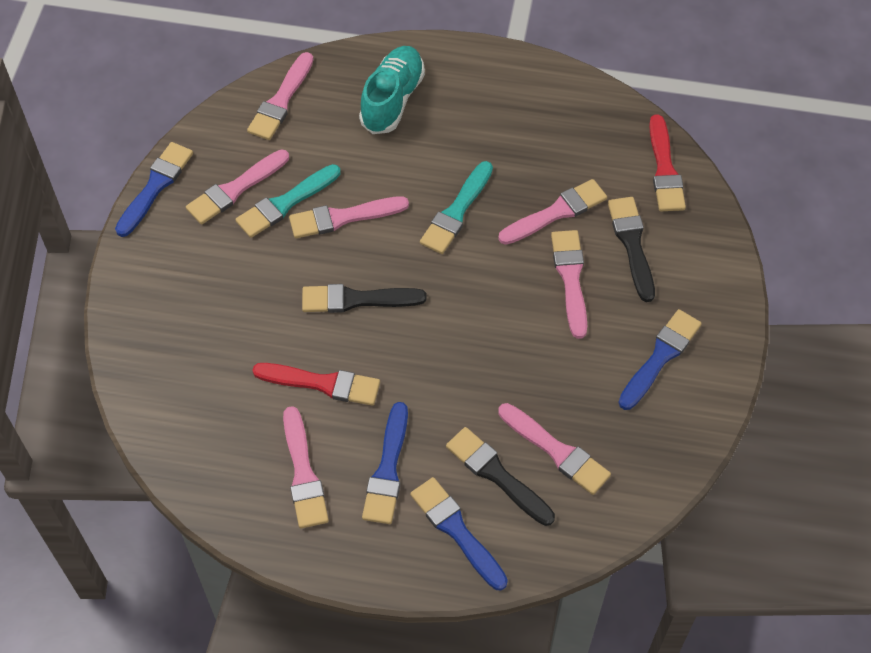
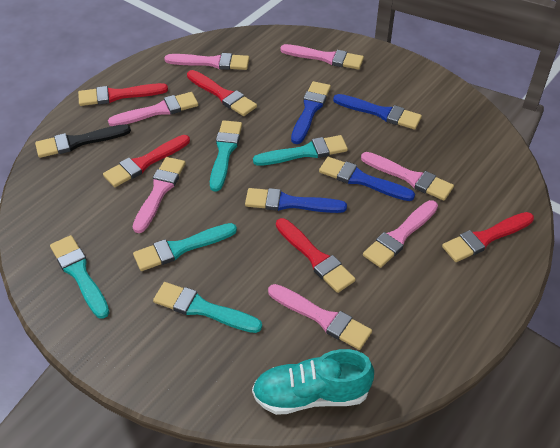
black brush: 3 -> 1
red brush: 2 -> 5
turquoise brush: 2 -> 5

